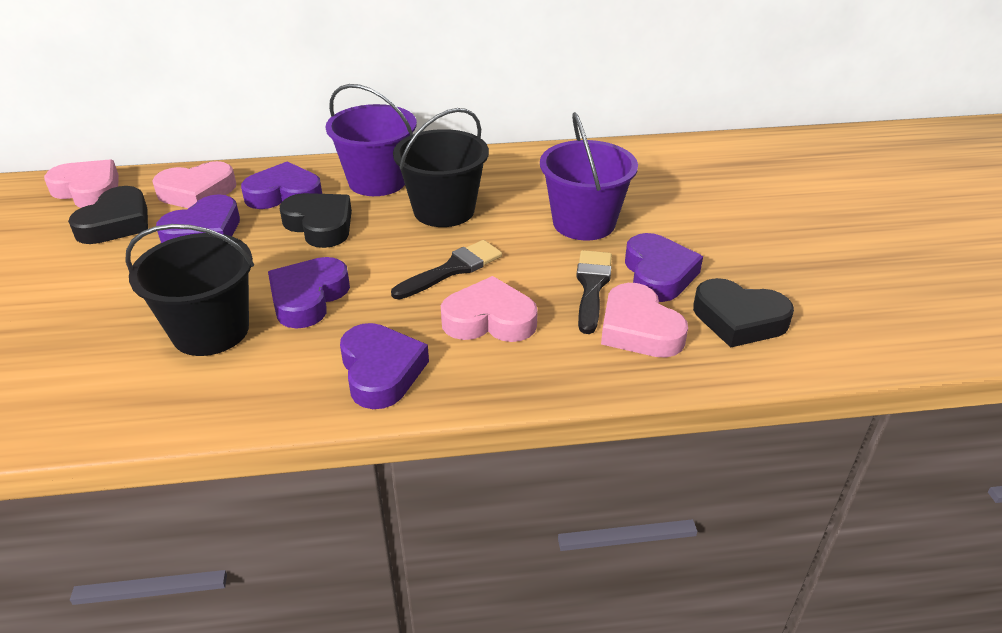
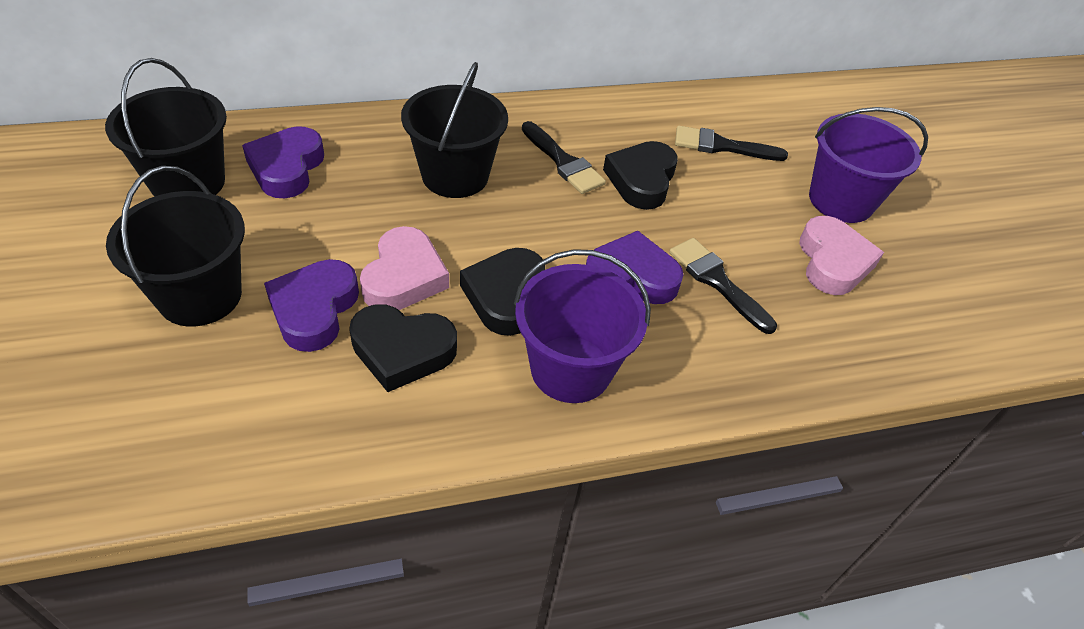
black brush: 2 -> 3
black bucket: 2 -> 3
pink heart: 4 -> 2
purple heart: 5 -> 3

